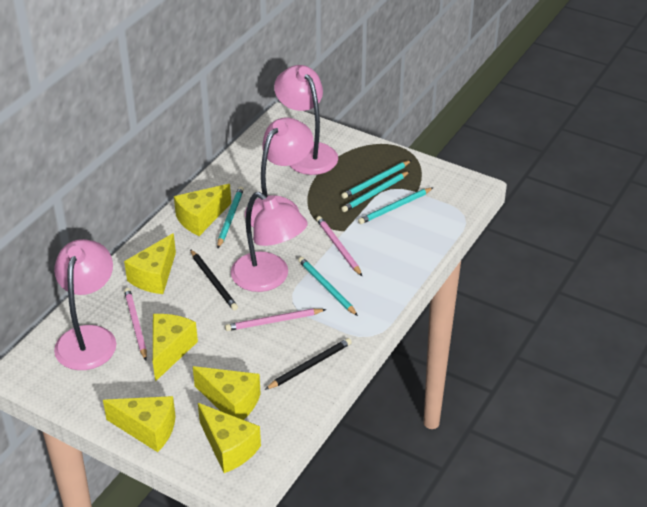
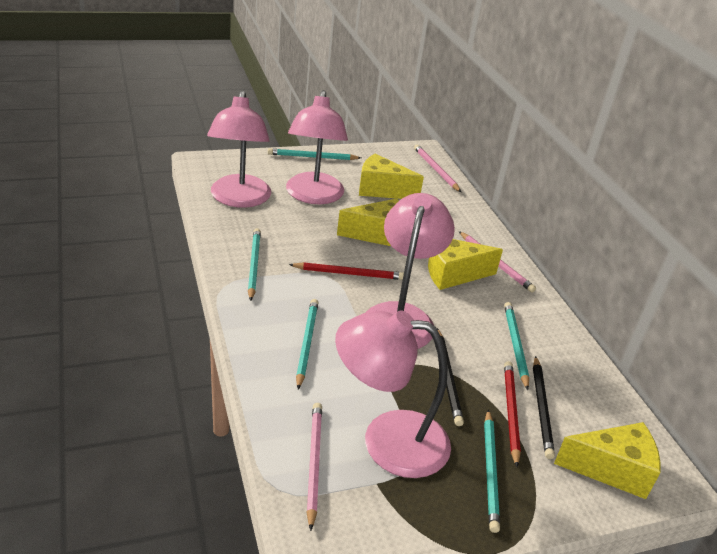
red pencil: 0 -> 2
yellow cheese: 6 -> 4

